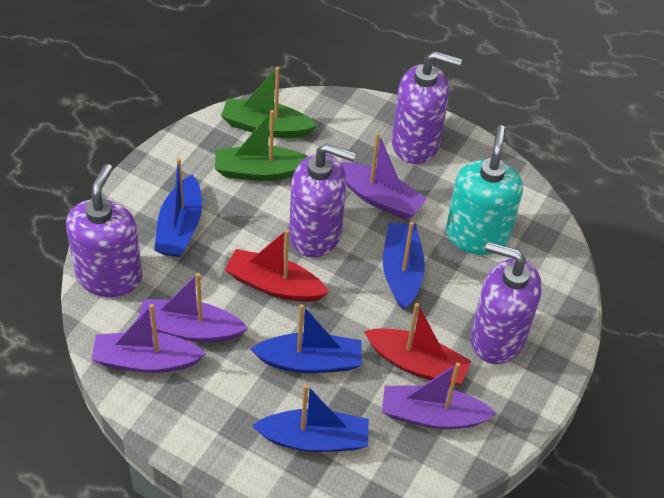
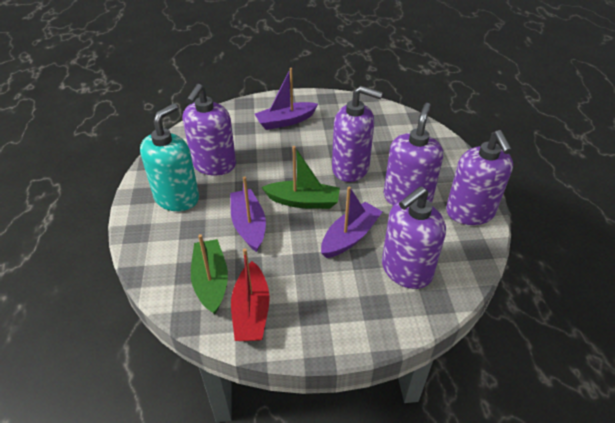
blue boat: 4 -> 0
purple boat: 4 -> 3
purple soap dispenser: 4 -> 5
red boat: 2 -> 1

